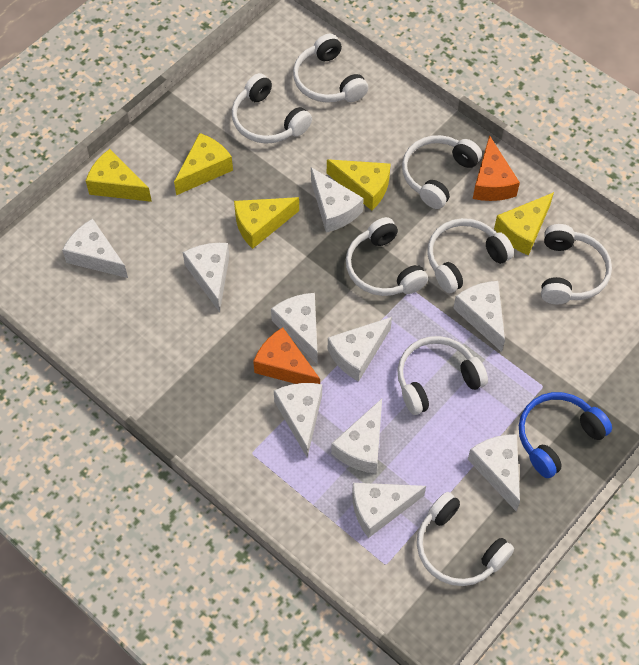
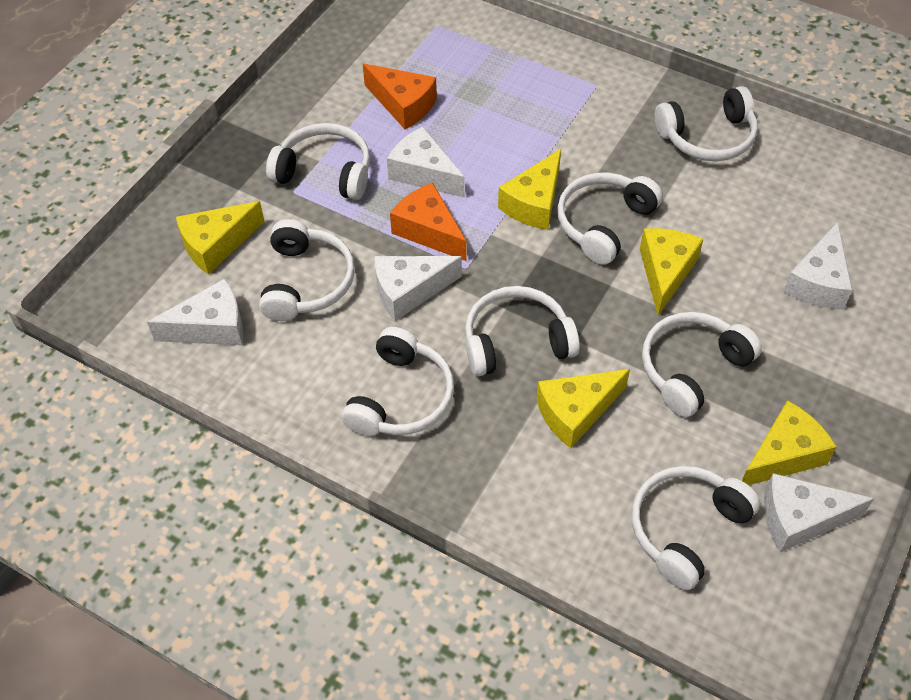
blue headphones: 1 -> 0
white cheese: 10 -> 5

